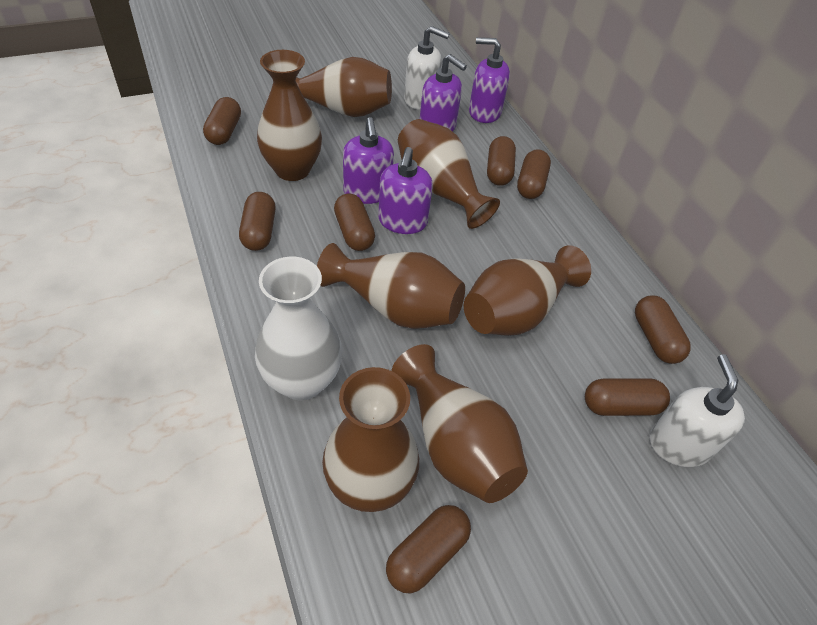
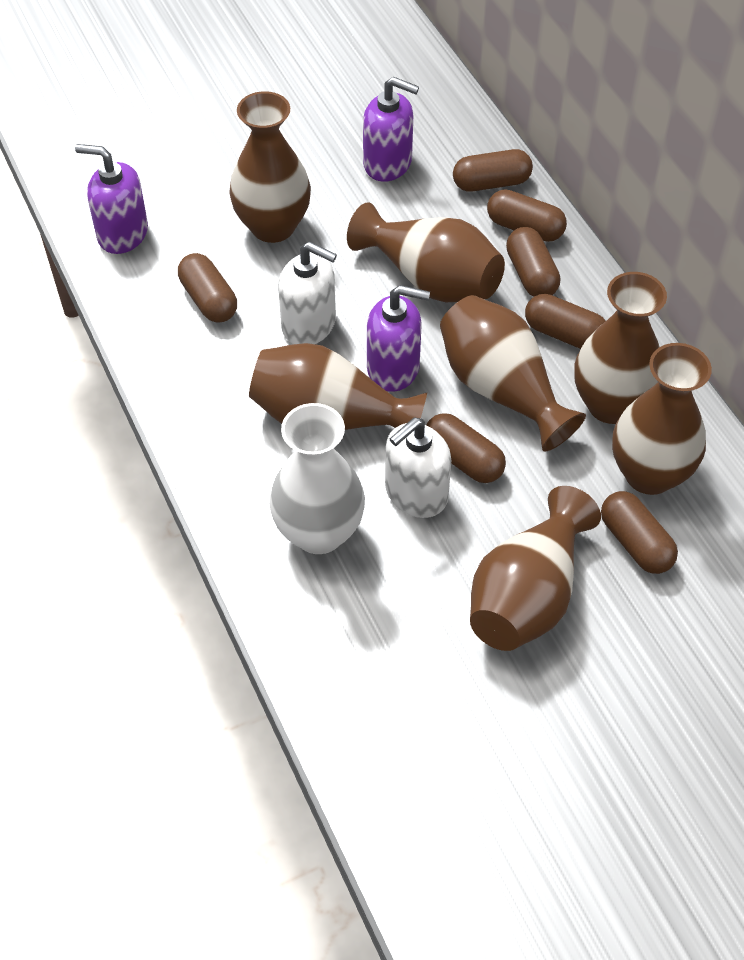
brown capsule: 8 -> 7
purple soap dispenser: 4 -> 3

